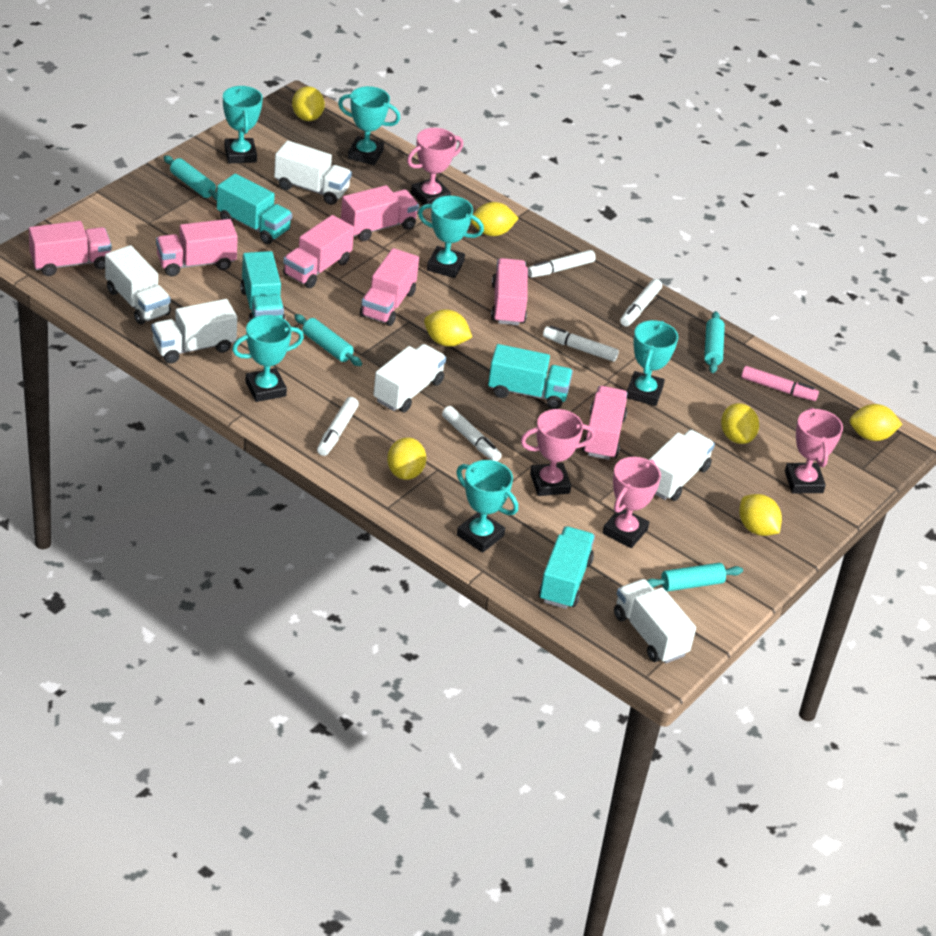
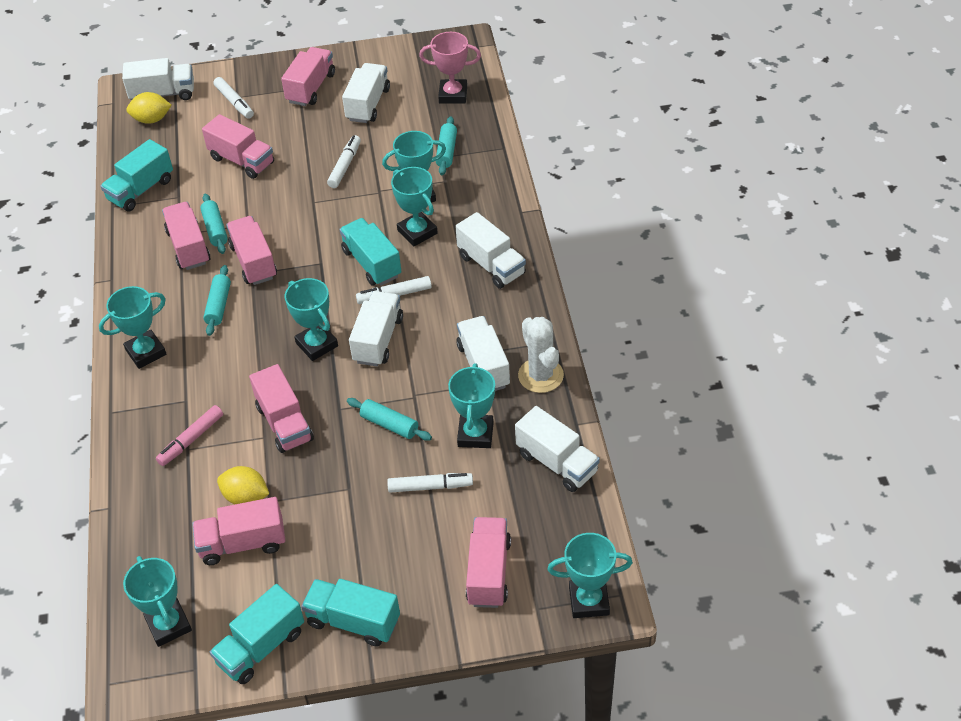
pink trophy: 4 -> 1
turquoise trophy: 6 -> 7
white cactus: 0 -> 1
white marker: 5 -> 4
yellow lemon: 7 -> 2

